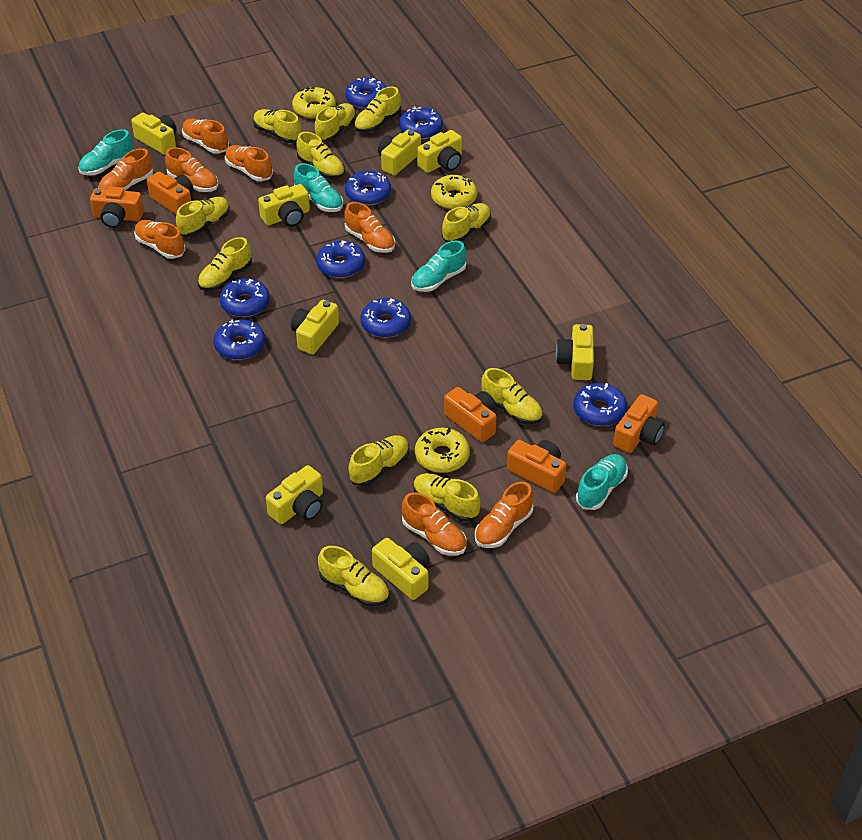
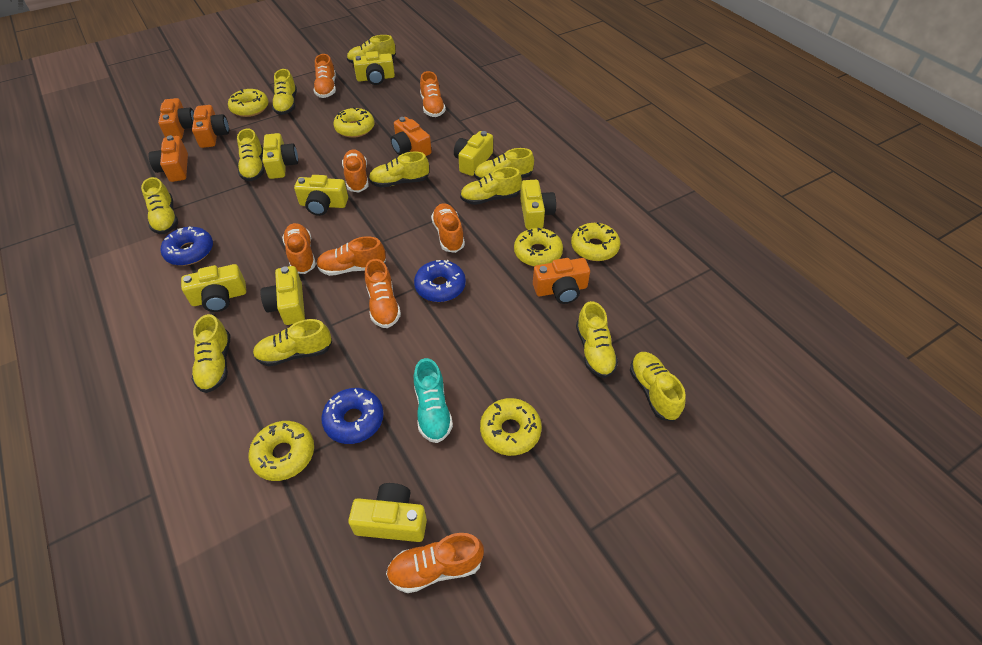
blue donut: 8 -> 3
turquoise shoe: 4 -> 1
yellow donut: 3 -> 6

